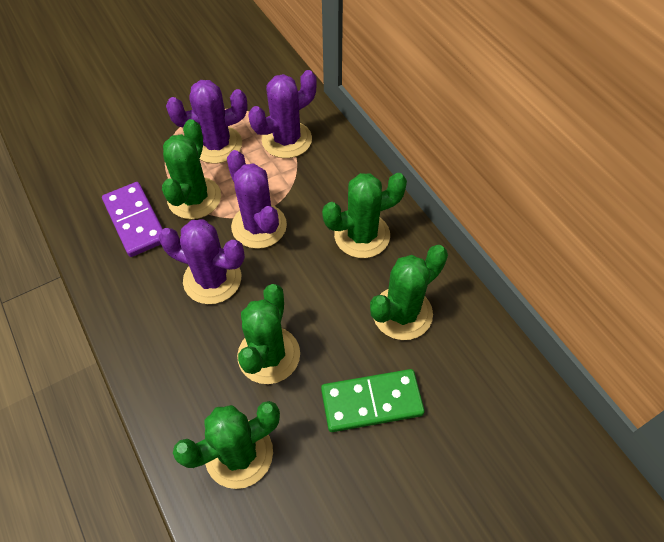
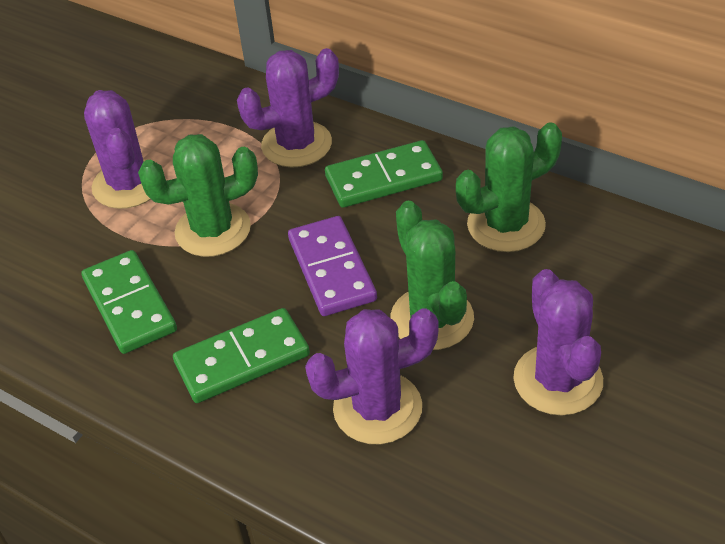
green cactus: 5 -> 3
green domino: 1 -> 3

